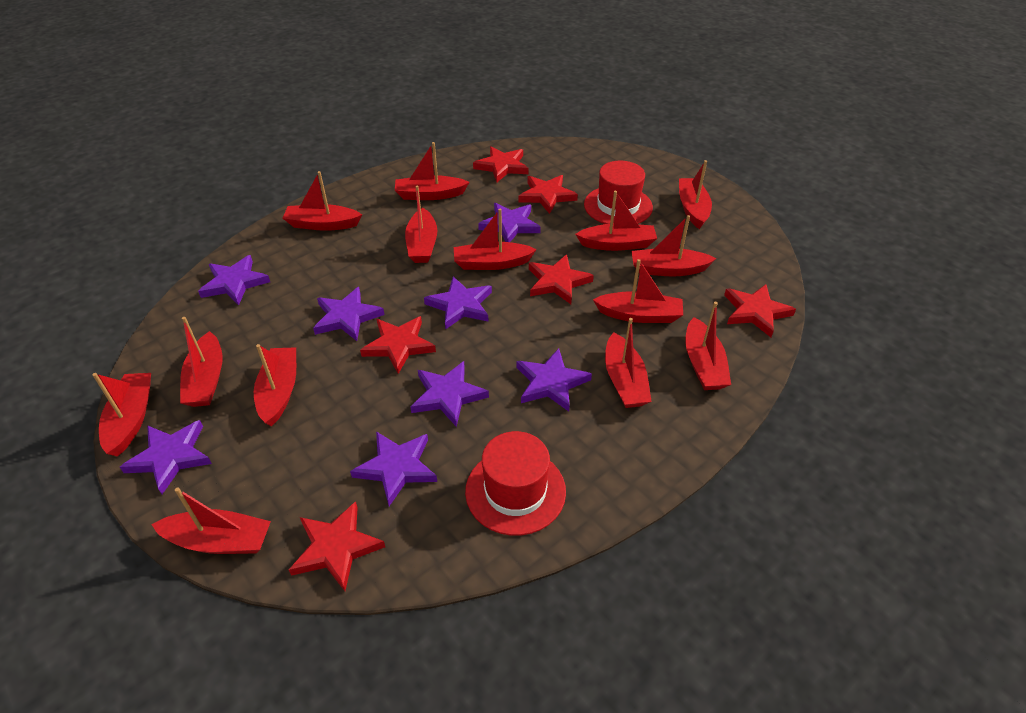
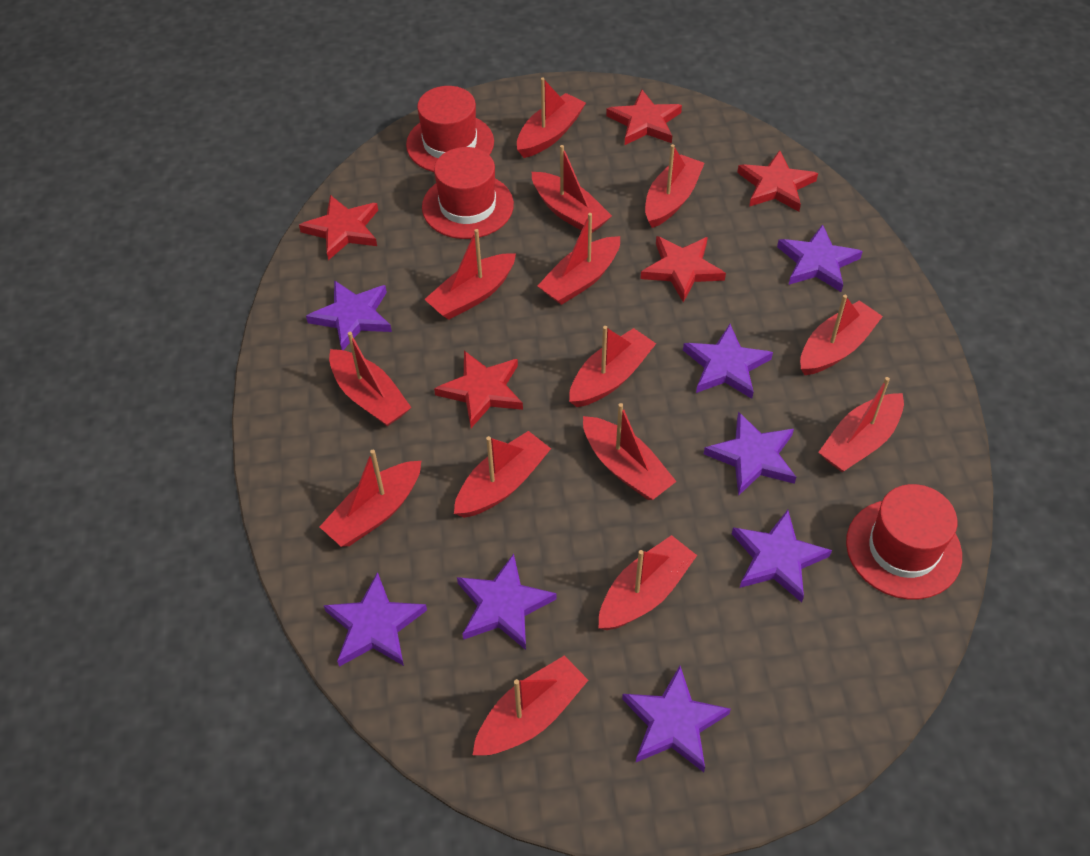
red hat: 2 -> 3
red star: 6 -> 5

